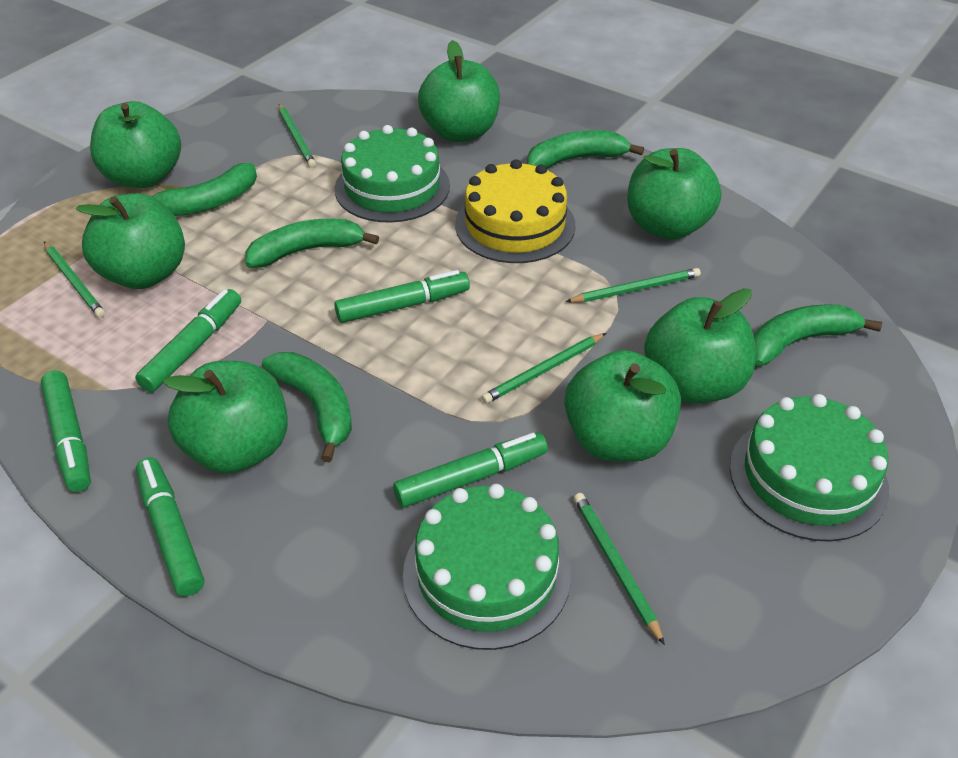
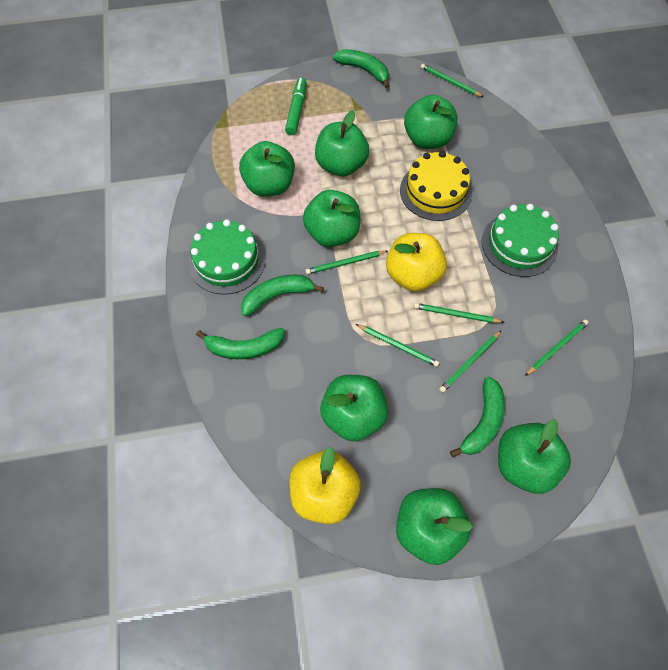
green banana: 5 -> 4
green cake: 3 -> 2
green marker: 5 -> 1
green pencil: 5 -> 6
yellow apple: 0 -> 2

